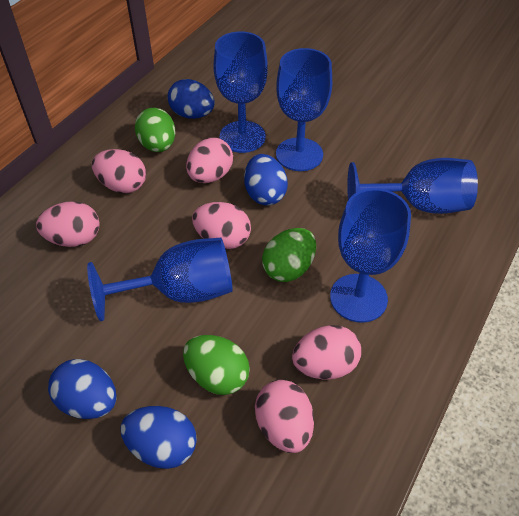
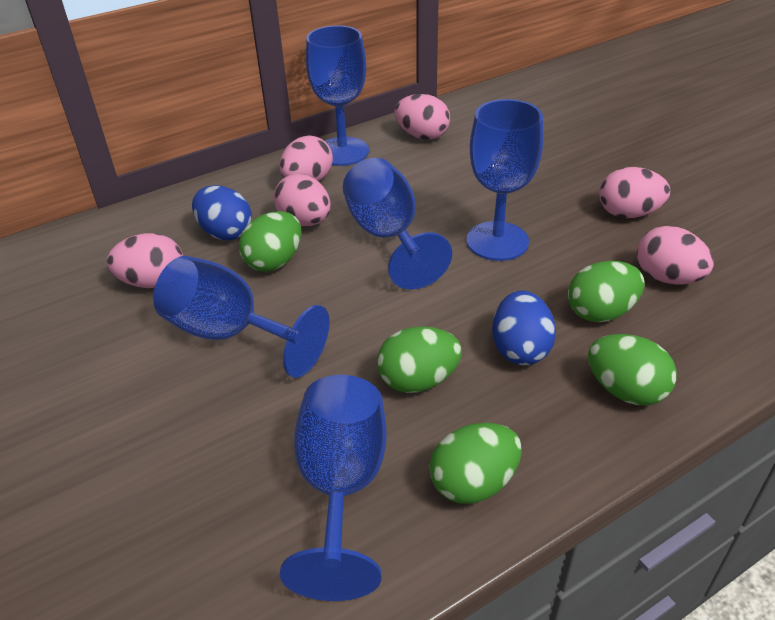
blue egg: 4 -> 2
green egg: 3 -> 5

